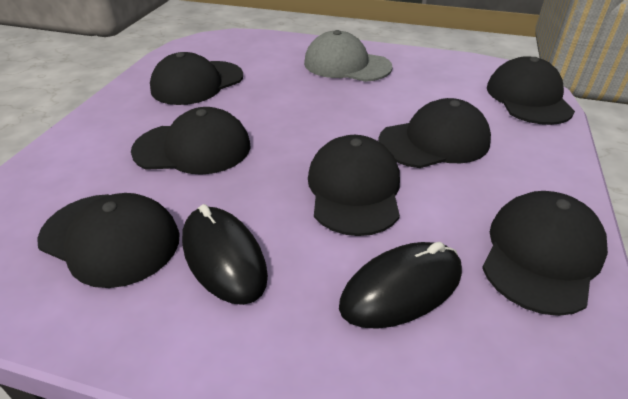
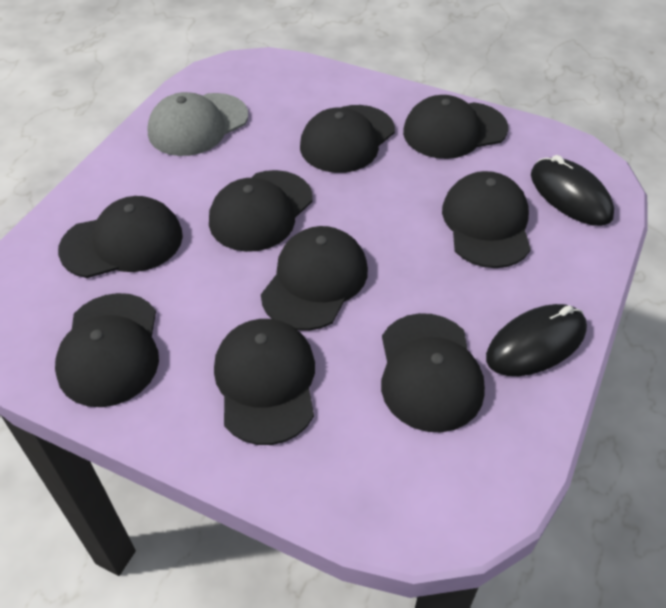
black cap: 7 -> 9

